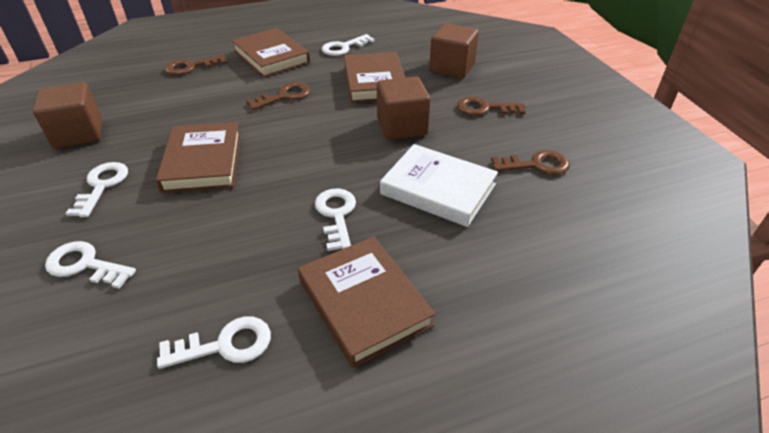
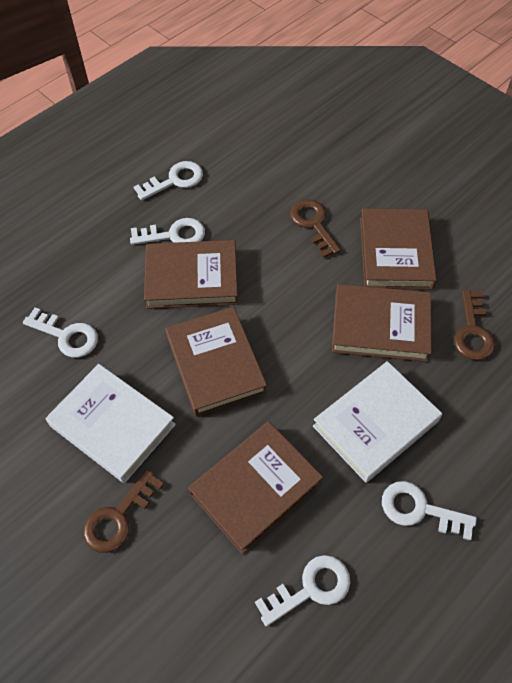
brown book: 4 -> 5
brown cube: 3 -> 0
brown key: 4 -> 3
white book: 1 -> 2

